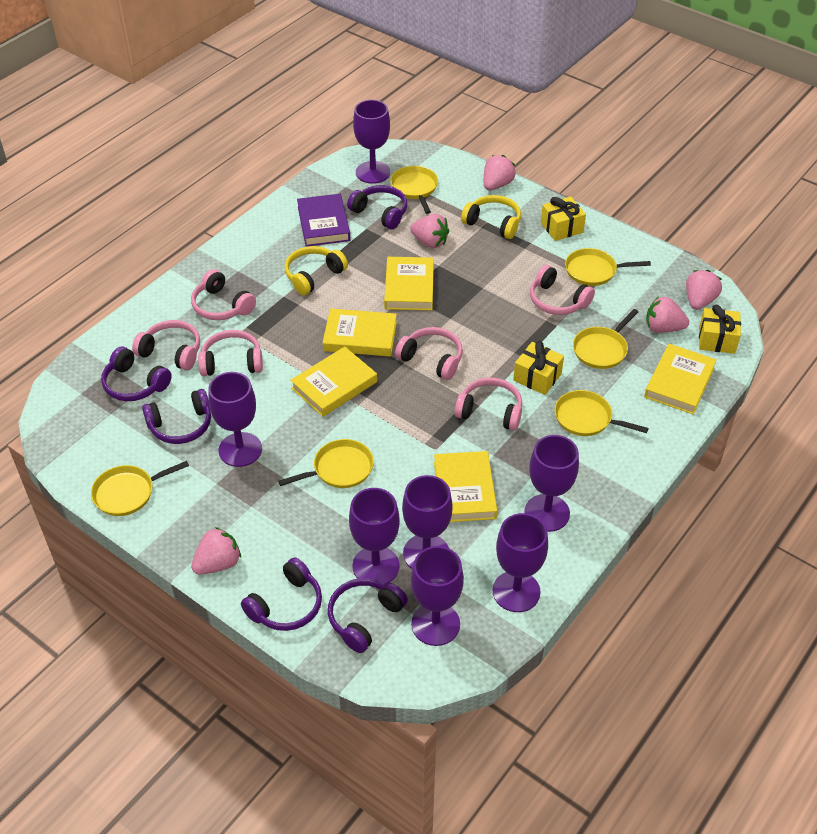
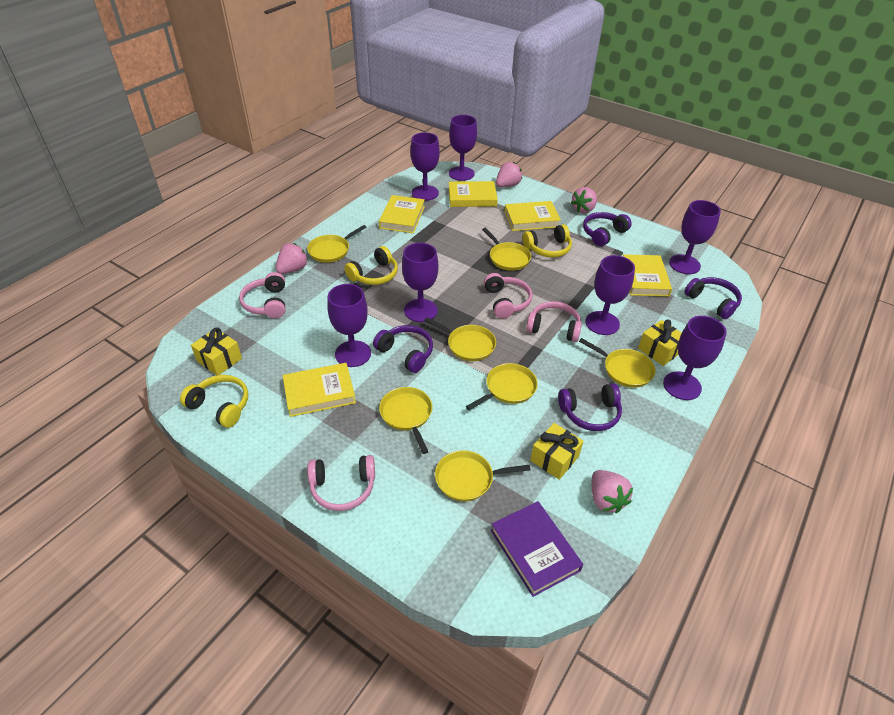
pink headphones: 6 -> 4
pink strawberry: 5 -> 4
purple headphones: 5 -> 4
yellow headphones: 2 -> 3
yellow pan: 6 -> 7

